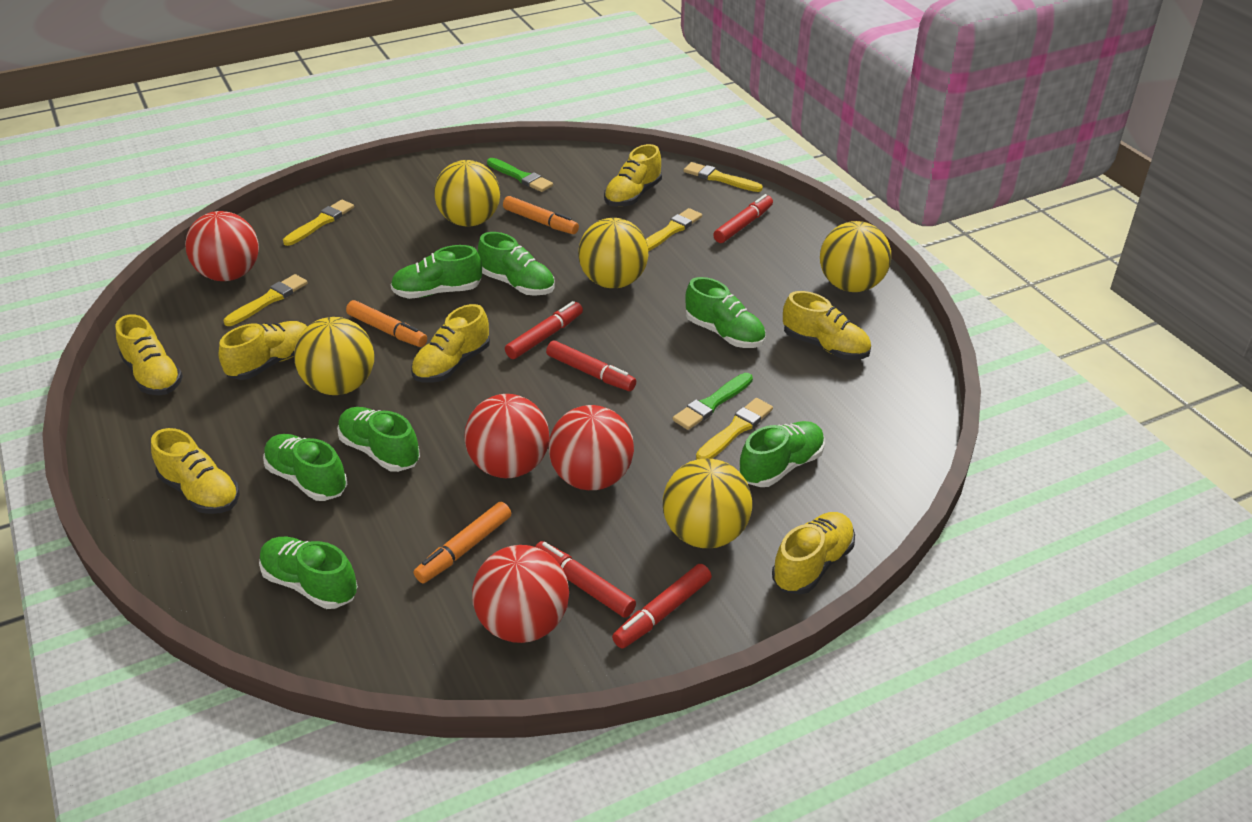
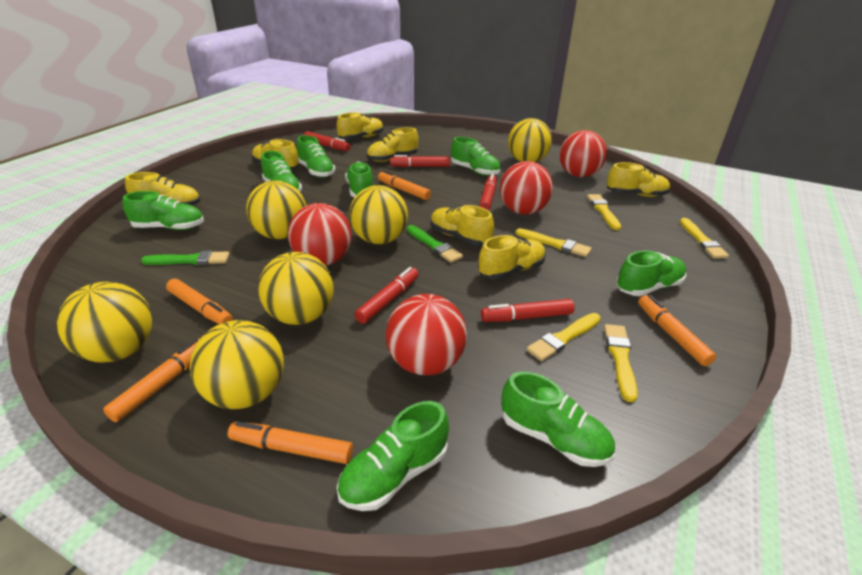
green shoe: 7 -> 8
orange marker: 3 -> 5
yellow ball: 5 -> 6

